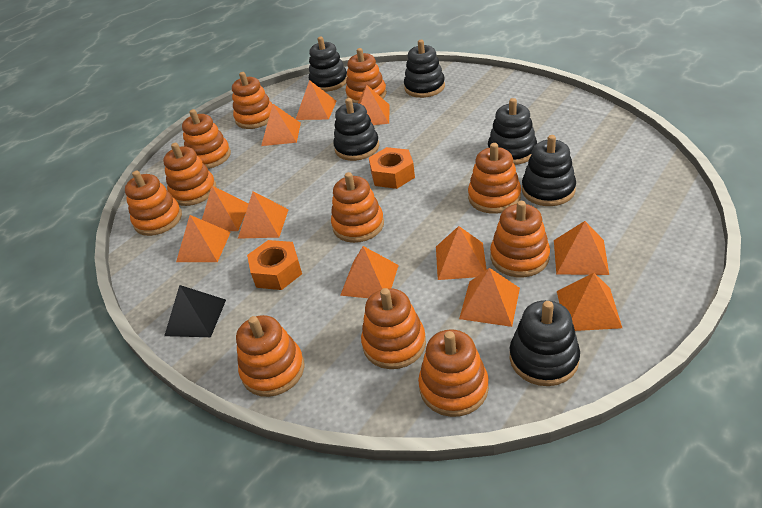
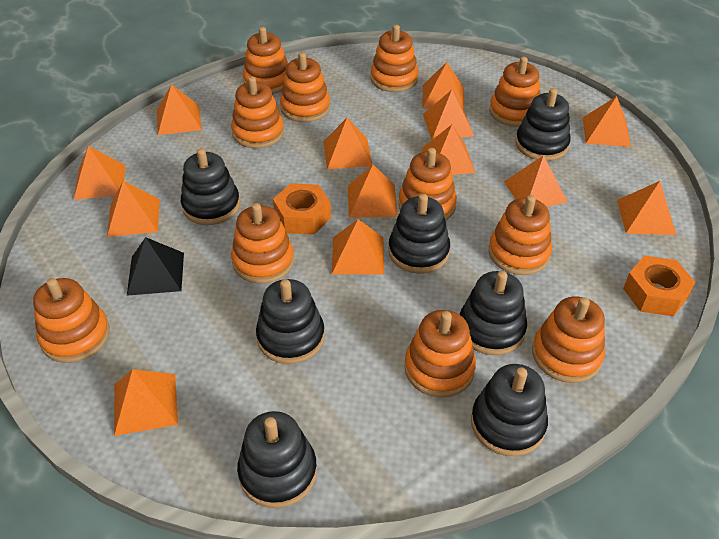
black stacking toy: 6 -> 7
orange pyramid: 11 -> 13

